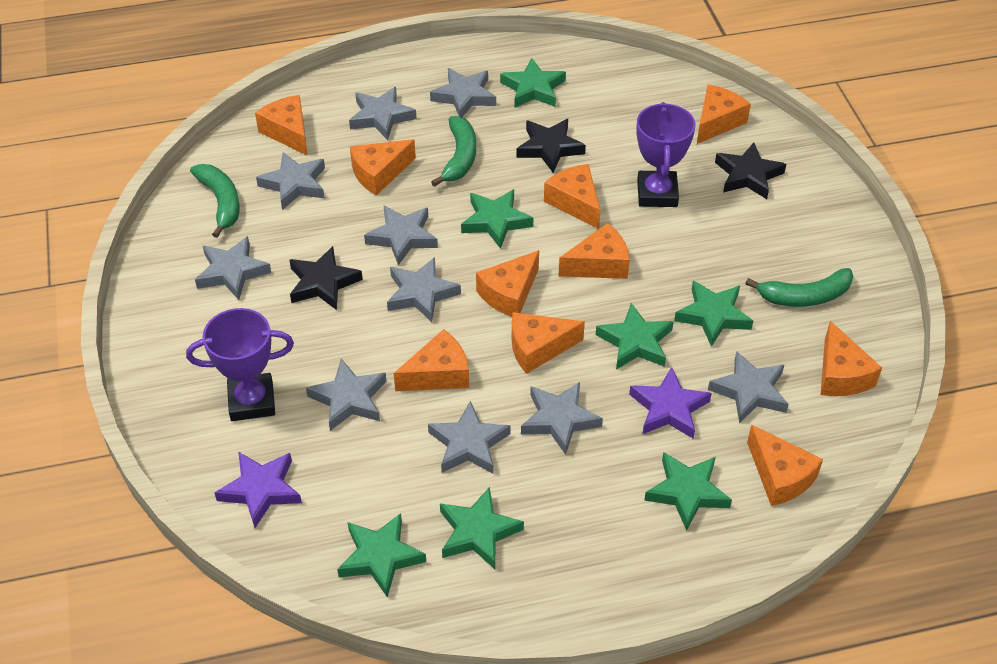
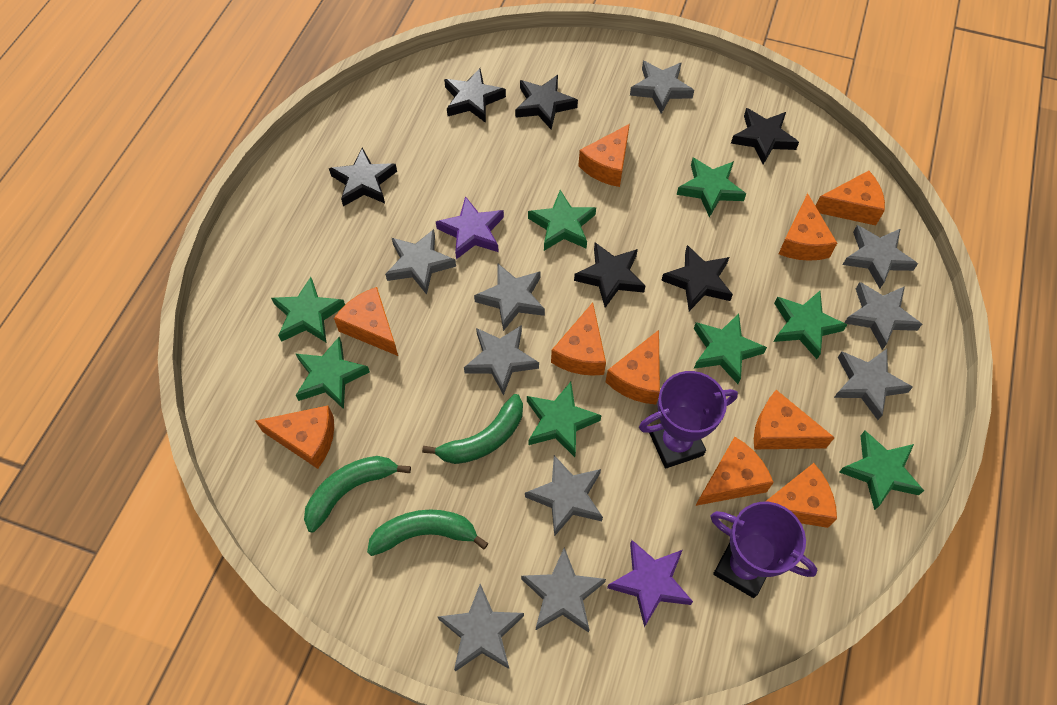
black star: 3 -> 6
green star: 7 -> 8

